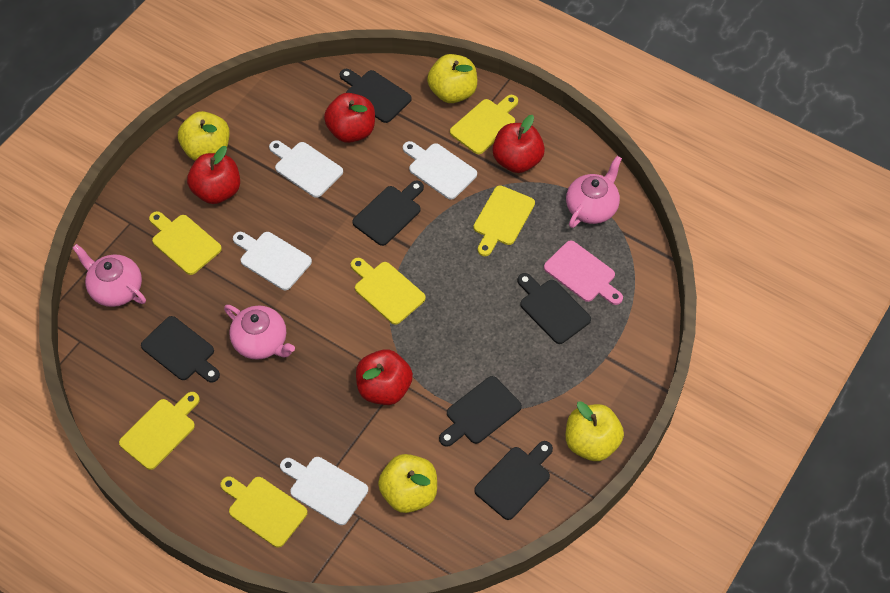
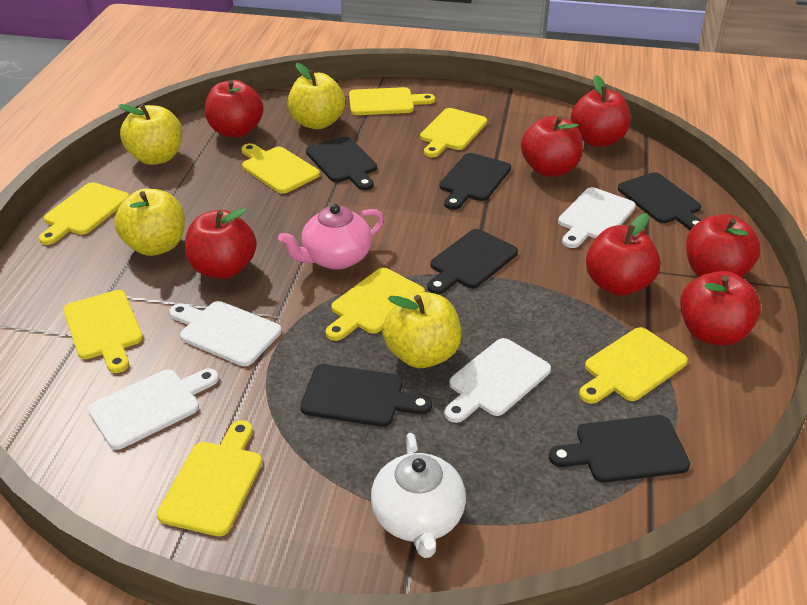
pink cutting board: 1 -> 0
pink teapot: 3 -> 1
red apple: 4 -> 7
white teapot: 0 -> 1
yellow cutting board: 6 -> 8

